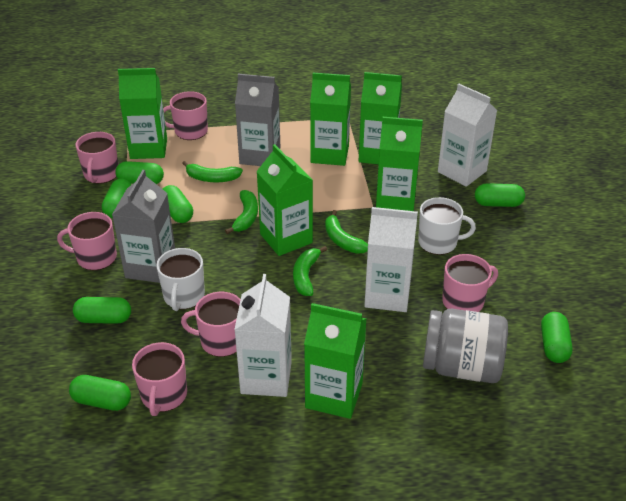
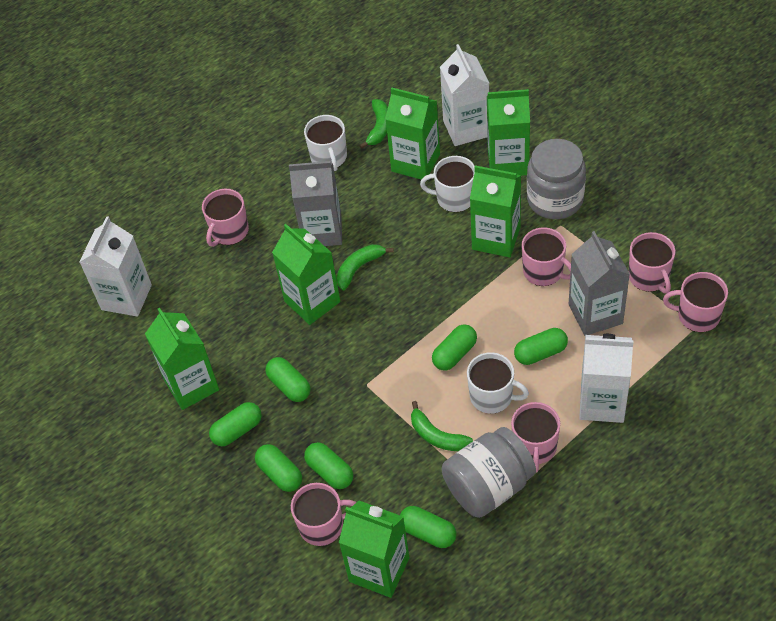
green banana: 4 -> 3
grey jar: 1 -> 2
white mug: 2 -> 3

